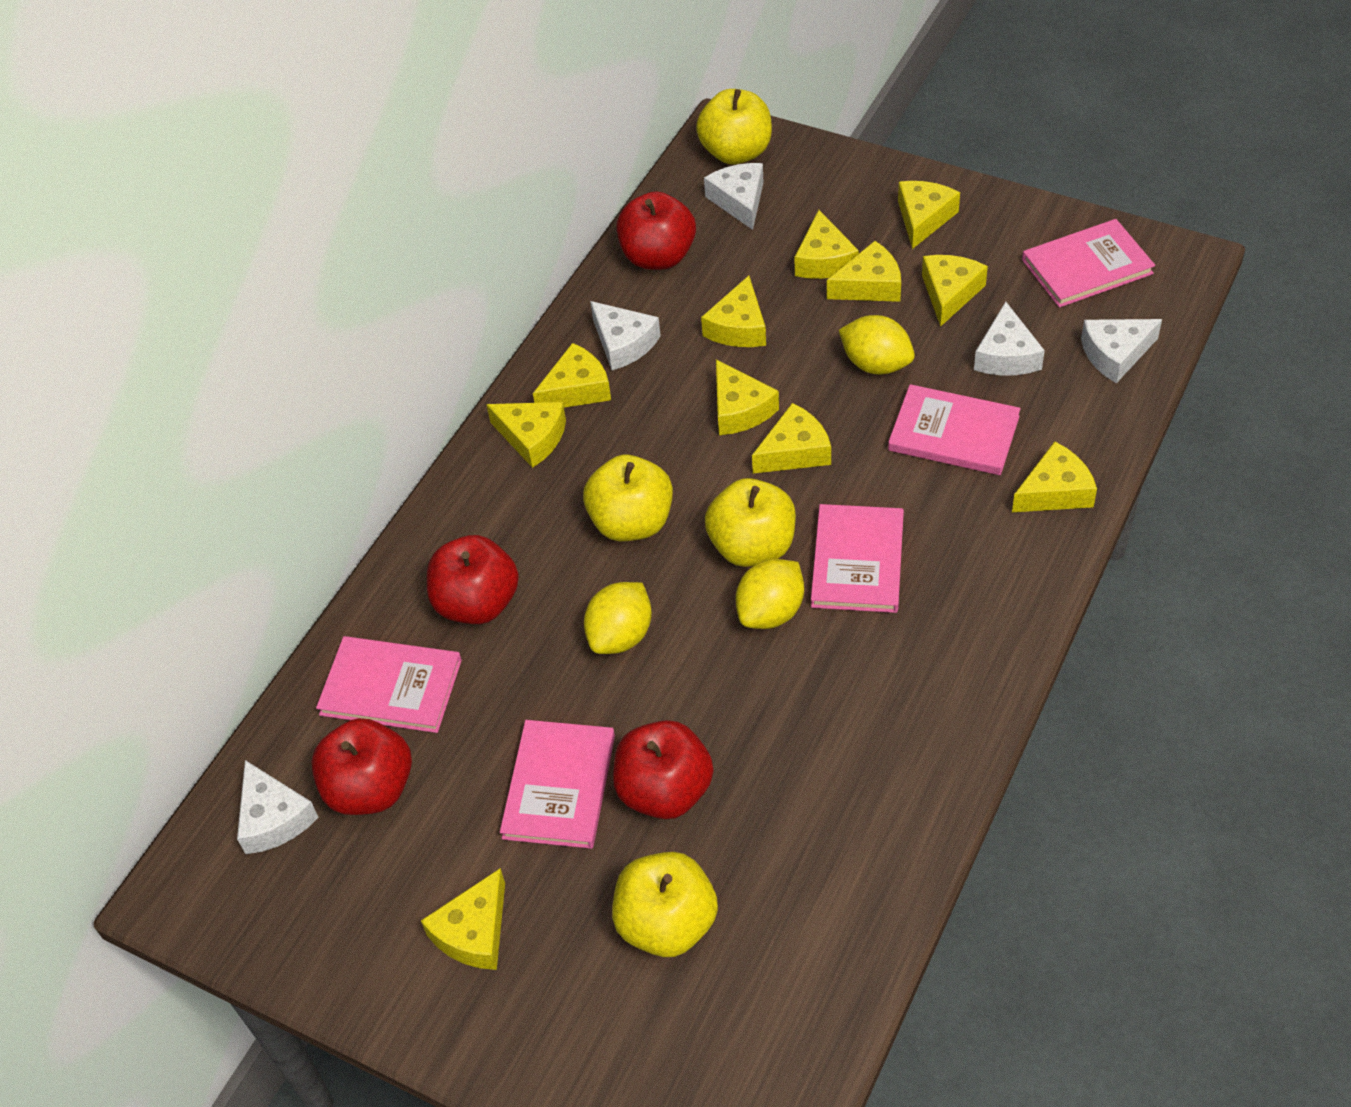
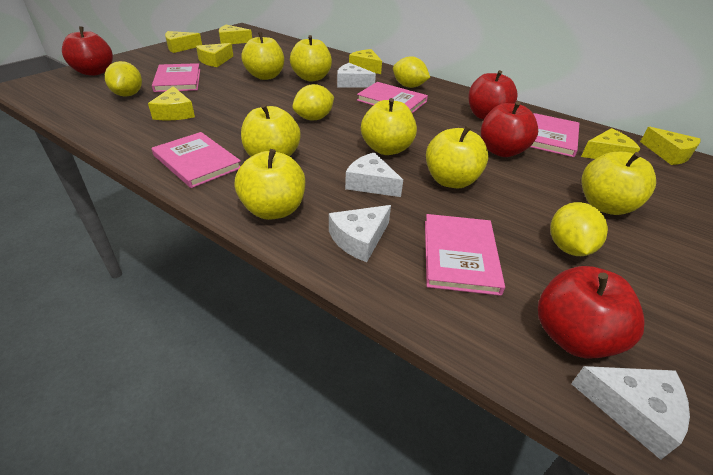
white cheese: 5 -> 4
yellow apple: 4 -> 7
yellow cheese: 11 -> 7
yellow lemon: 3 -> 4

